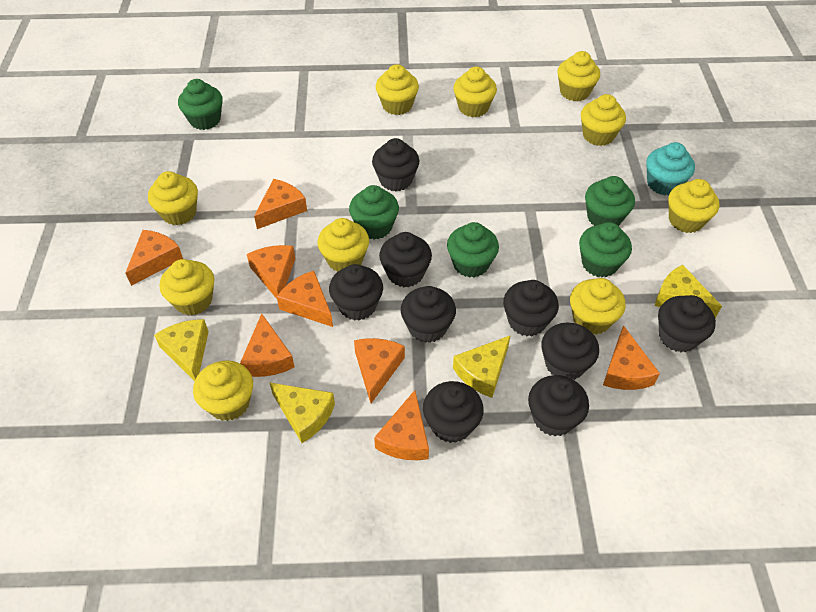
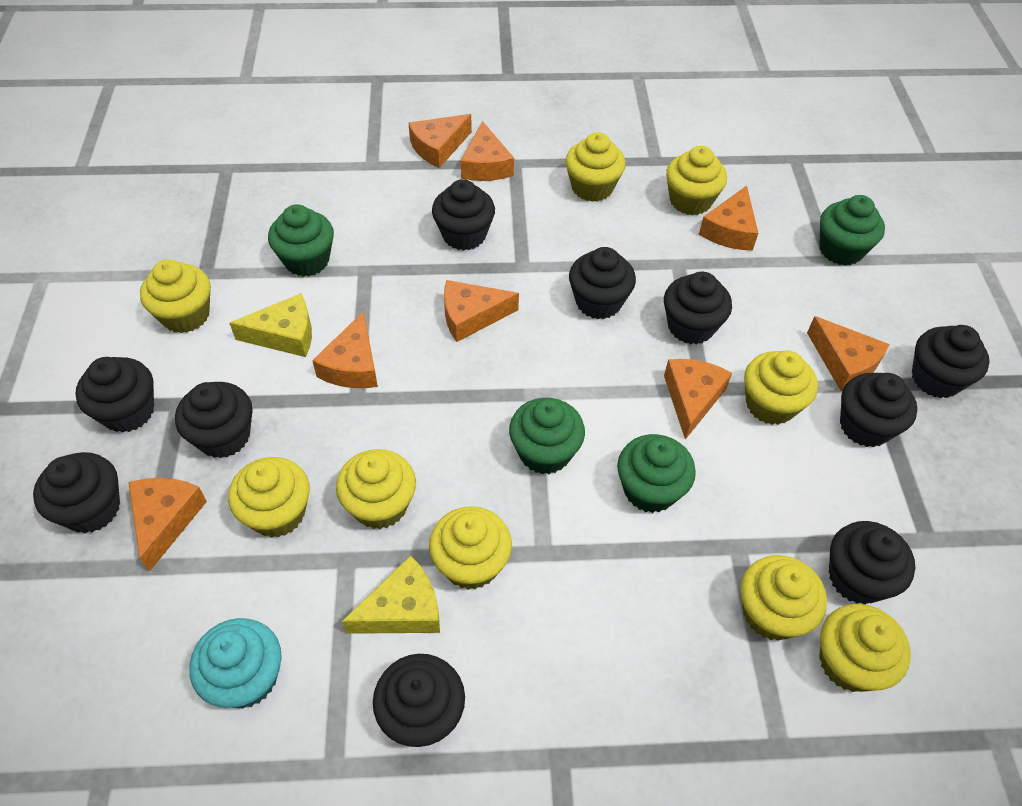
black cupcake: 9 -> 10
green cupcake: 5 -> 4
yellow cheese: 4 -> 2
yellow cupcake: 10 -> 9

